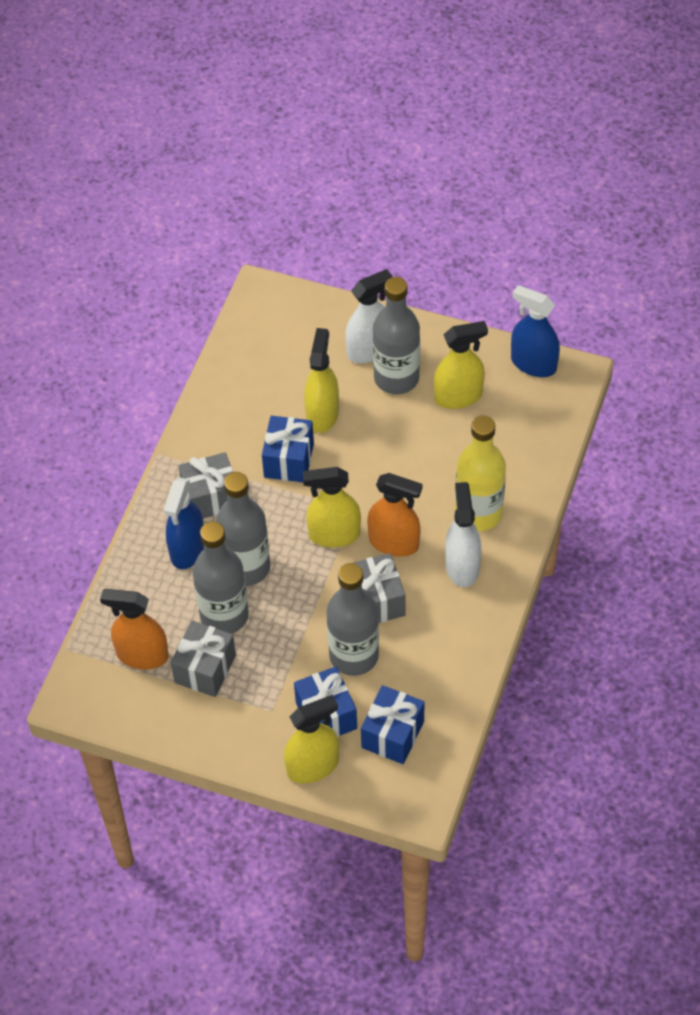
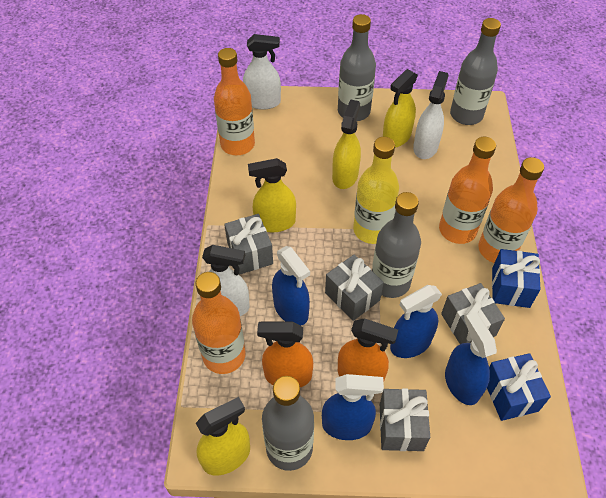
blue gift: 3 -> 2
blue spray bottle: 2 -> 4
grey gift: 3 -> 4
orange bottle: 0 -> 4
white spray bottle: 2 -> 3

